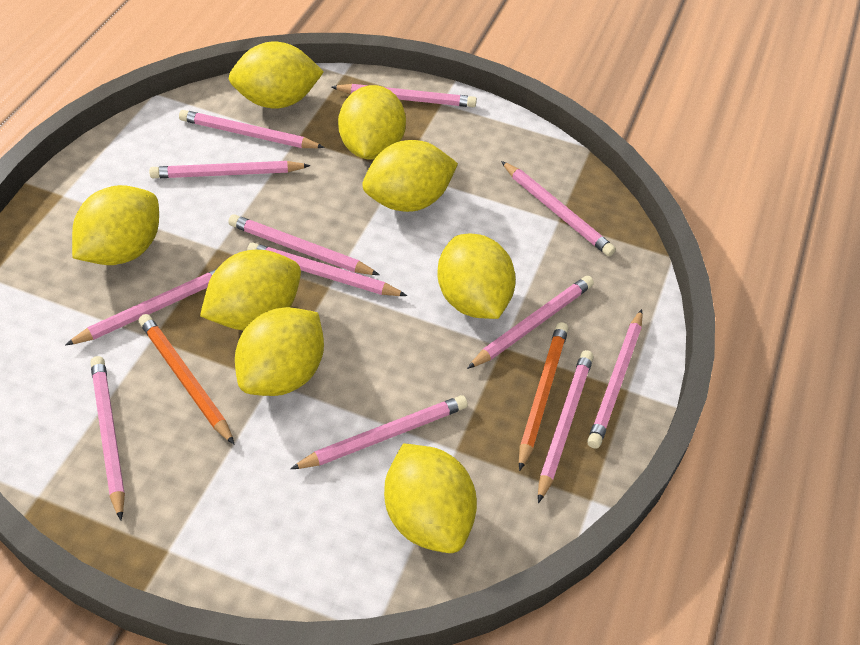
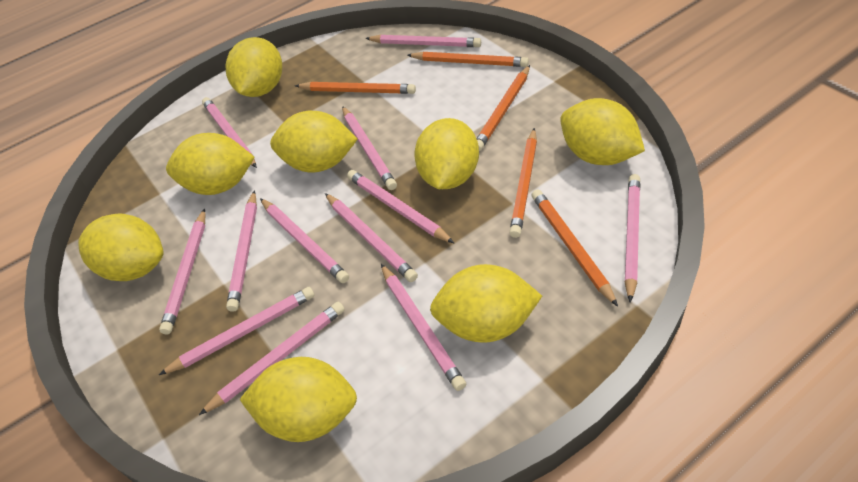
orange pencil: 2 -> 5

